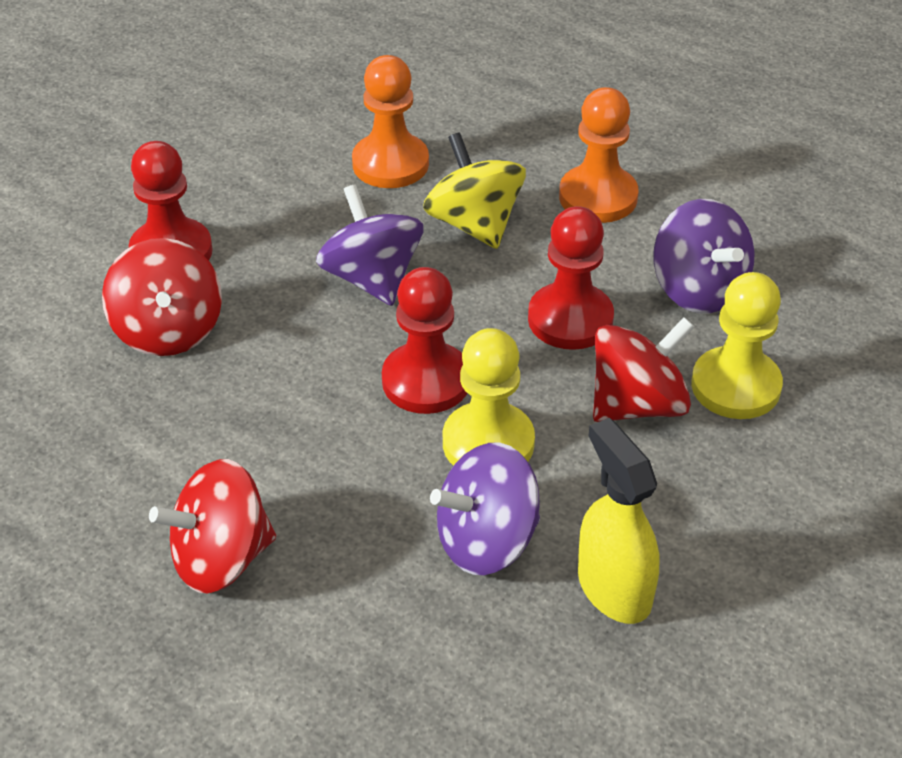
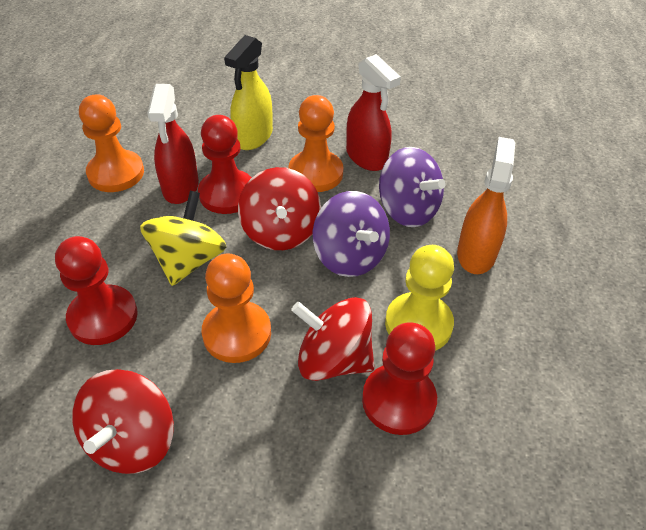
orange pawn: 2 -> 3
orange spray bottle: 0 -> 1
purple spinning top: 3 -> 2
red spray bottle: 0 -> 2
yellow pawn: 2 -> 1

